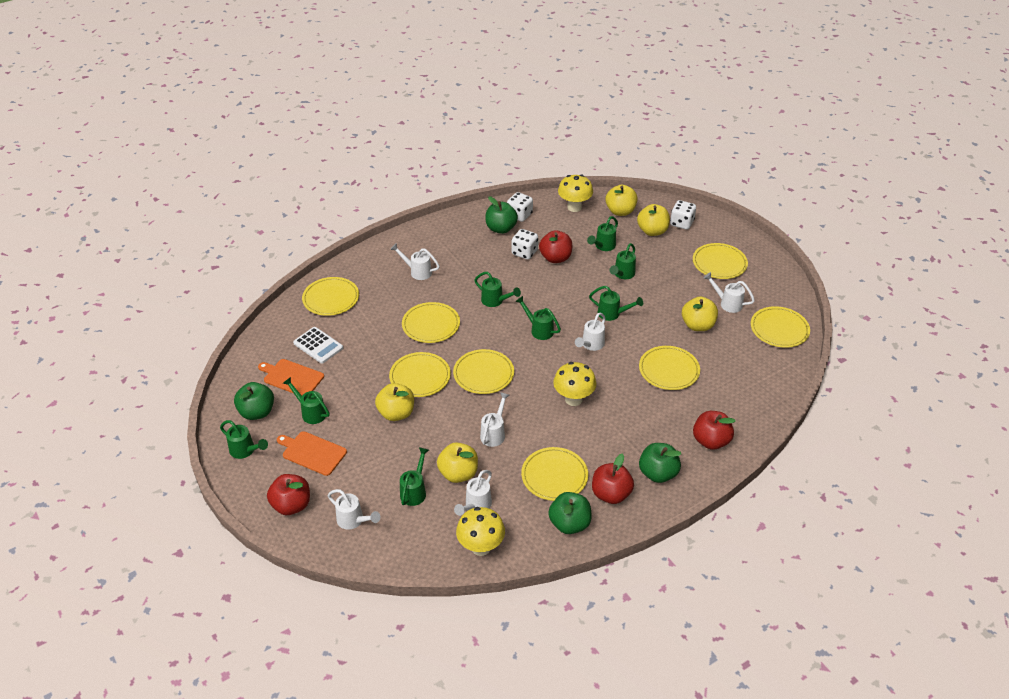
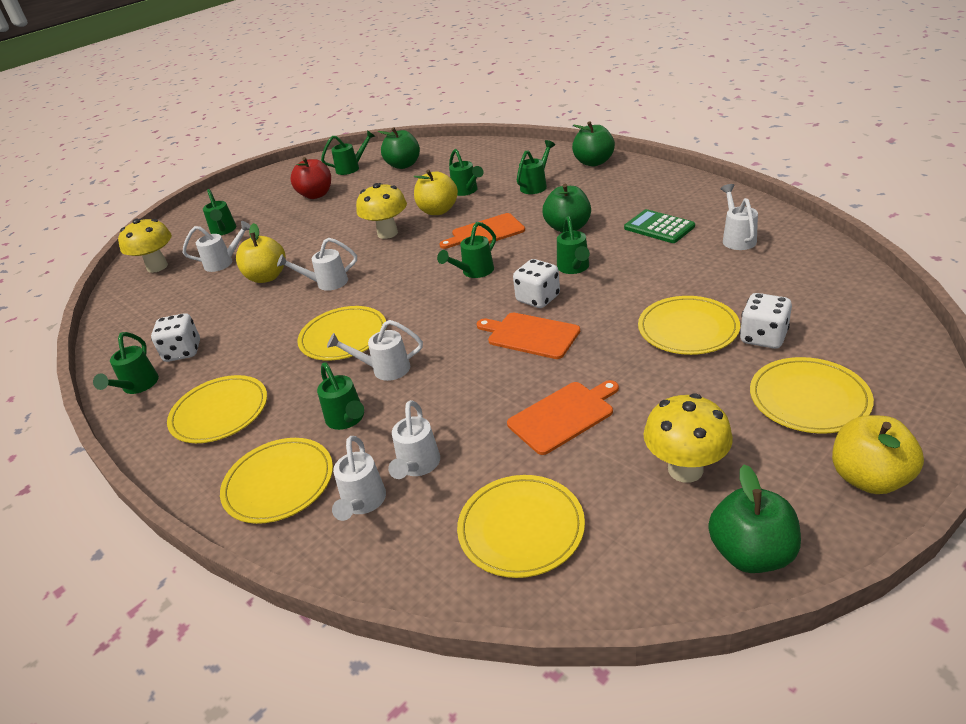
green calculator: 0 -> 1
orange cutting board: 2 -> 3
red apple: 4 -> 1
white calculator: 1 -> 0
yellow apple: 5 -> 3
yellow plate: 8 -> 6

